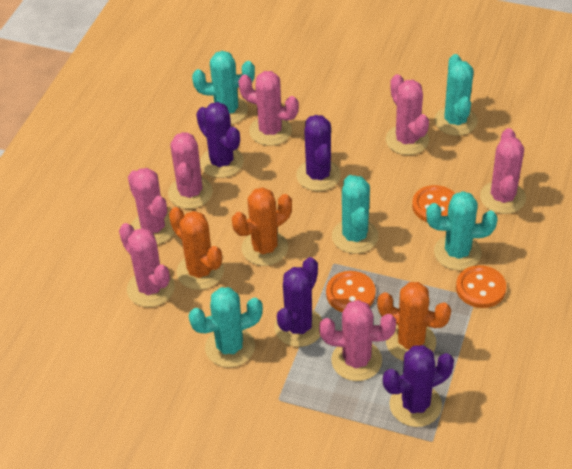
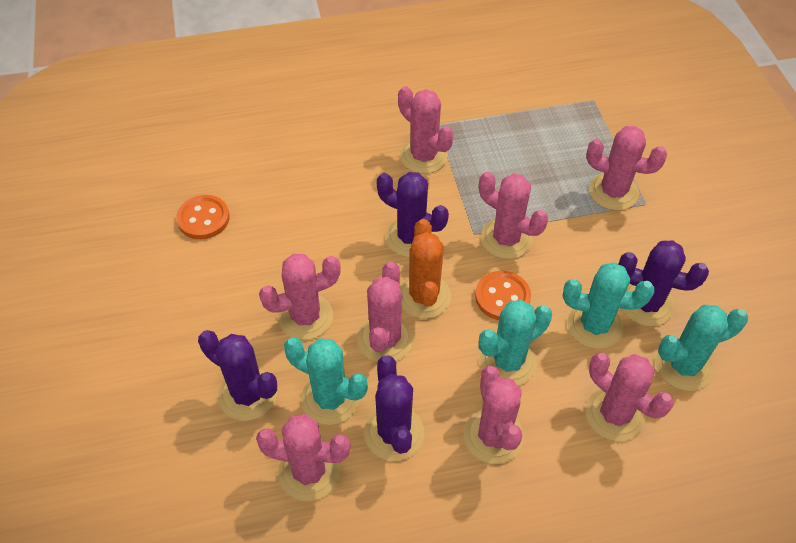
orange button: 3 -> 2
orange cactus: 3 -> 1
pink cactus: 7 -> 8
turquoise cactus: 5 -> 4

